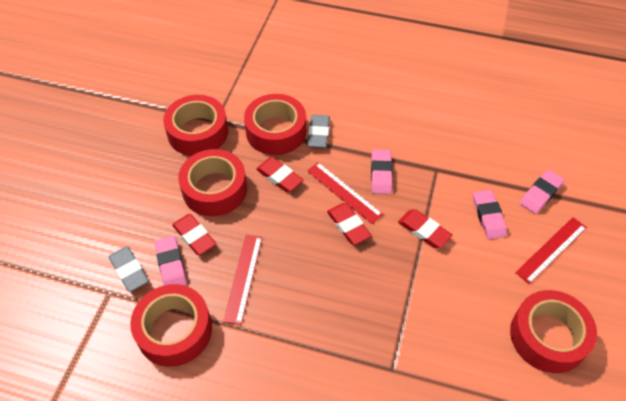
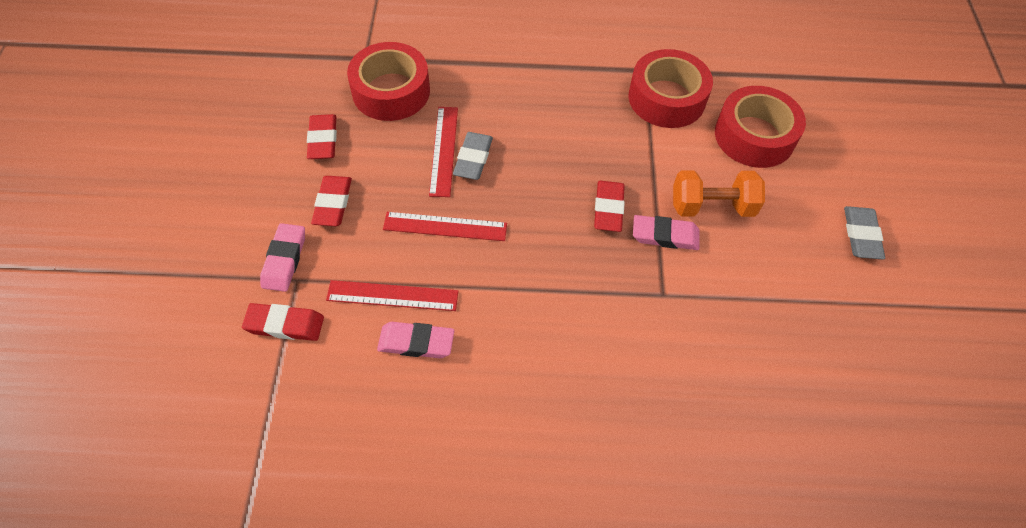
orange dumbbell: 0 -> 1
pink eraser: 4 -> 3
red tape: 5 -> 3

